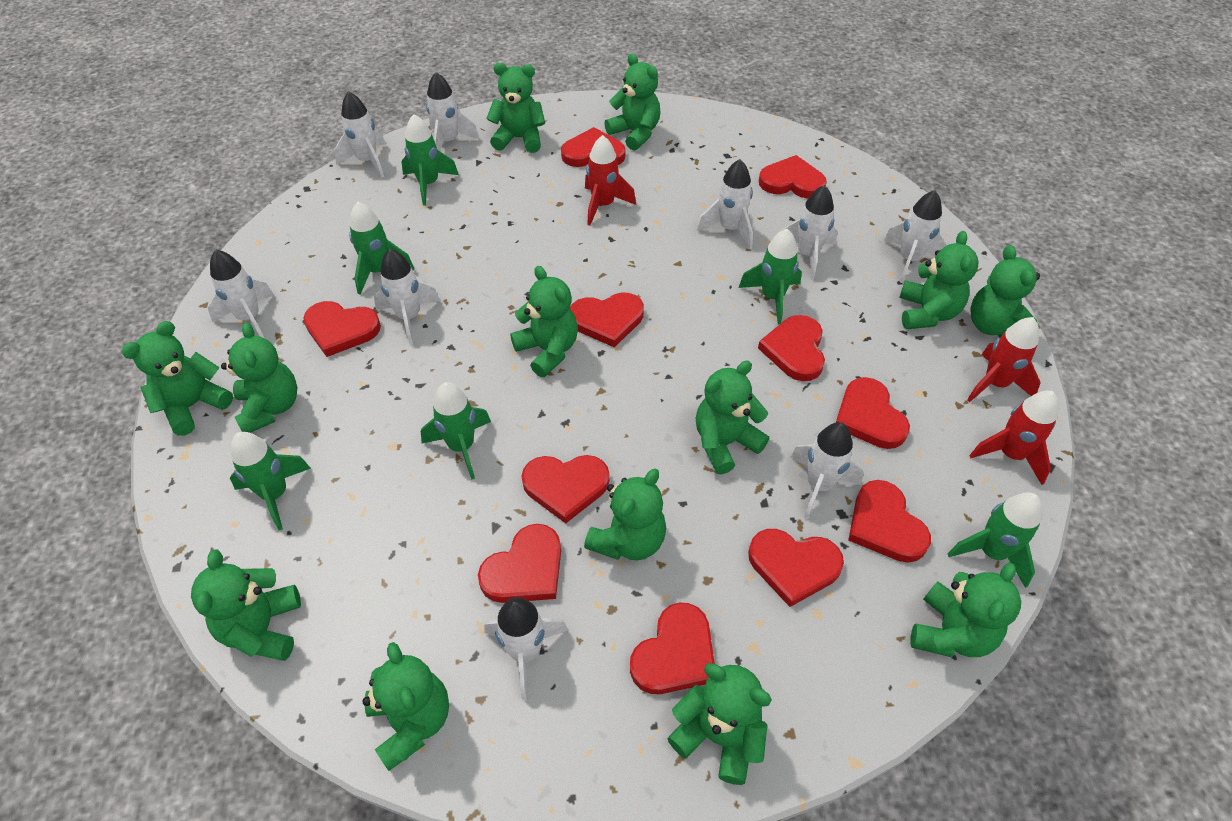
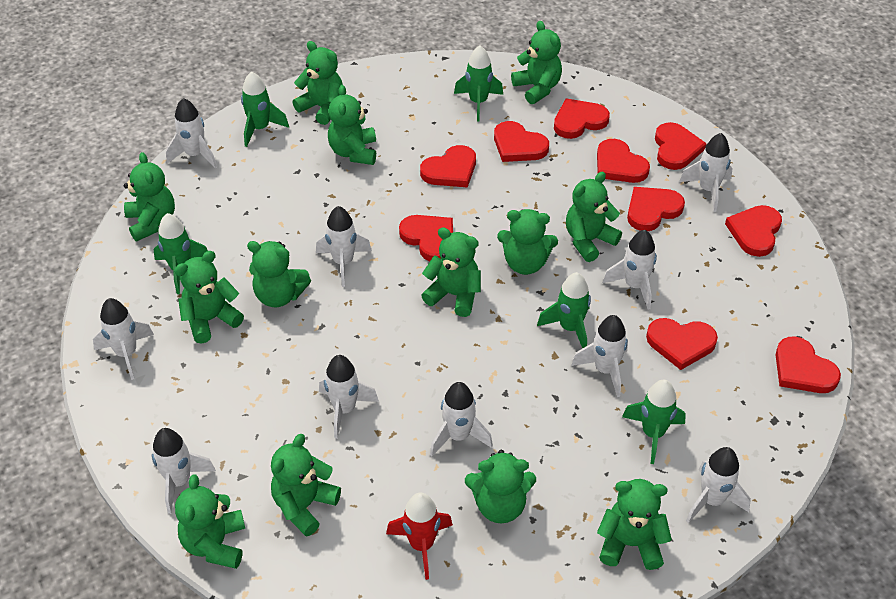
green rocket: 6 -> 5
red heart: 11 -> 10
red rocket: 3 -> 1
white rocket: 9 -> 10

